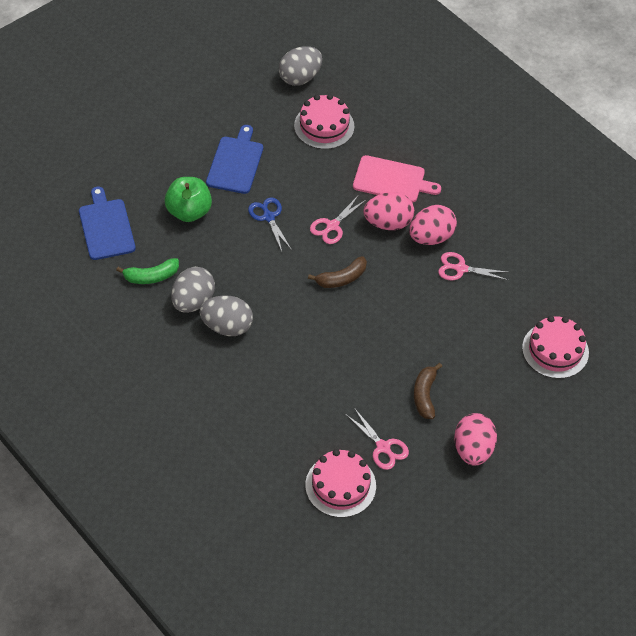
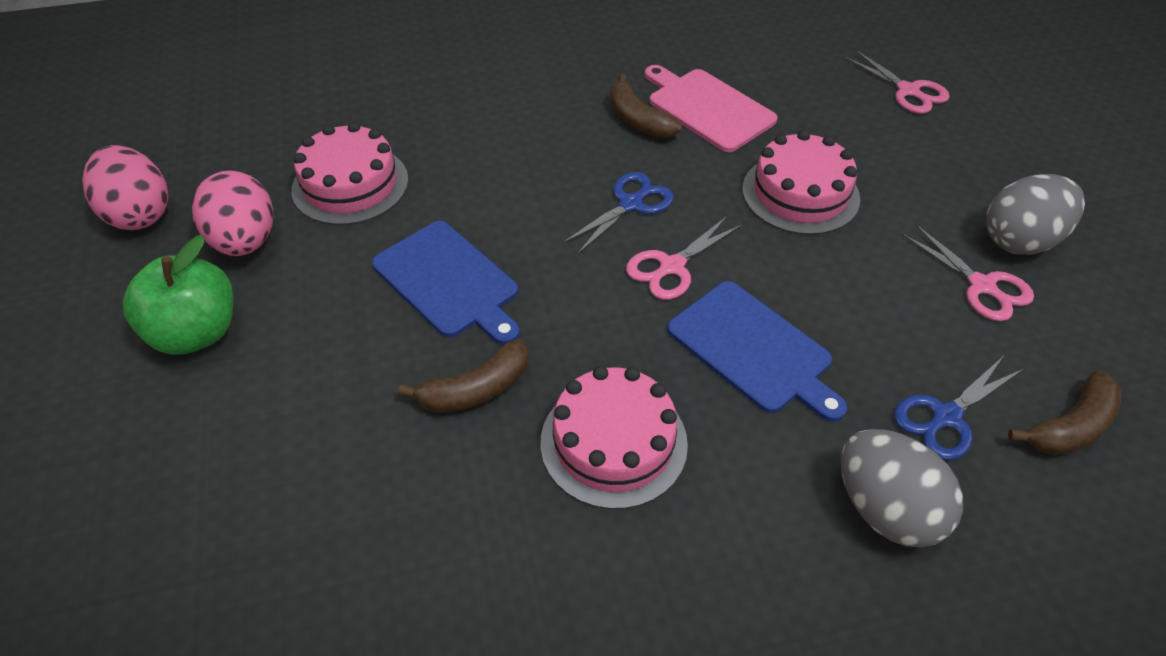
blue scissors: 1 -> 2
brown banana: 2 -> 3
green banana: 1 -> 0
grey egg: 3 -> 2
pink egg: 3 -> 2

